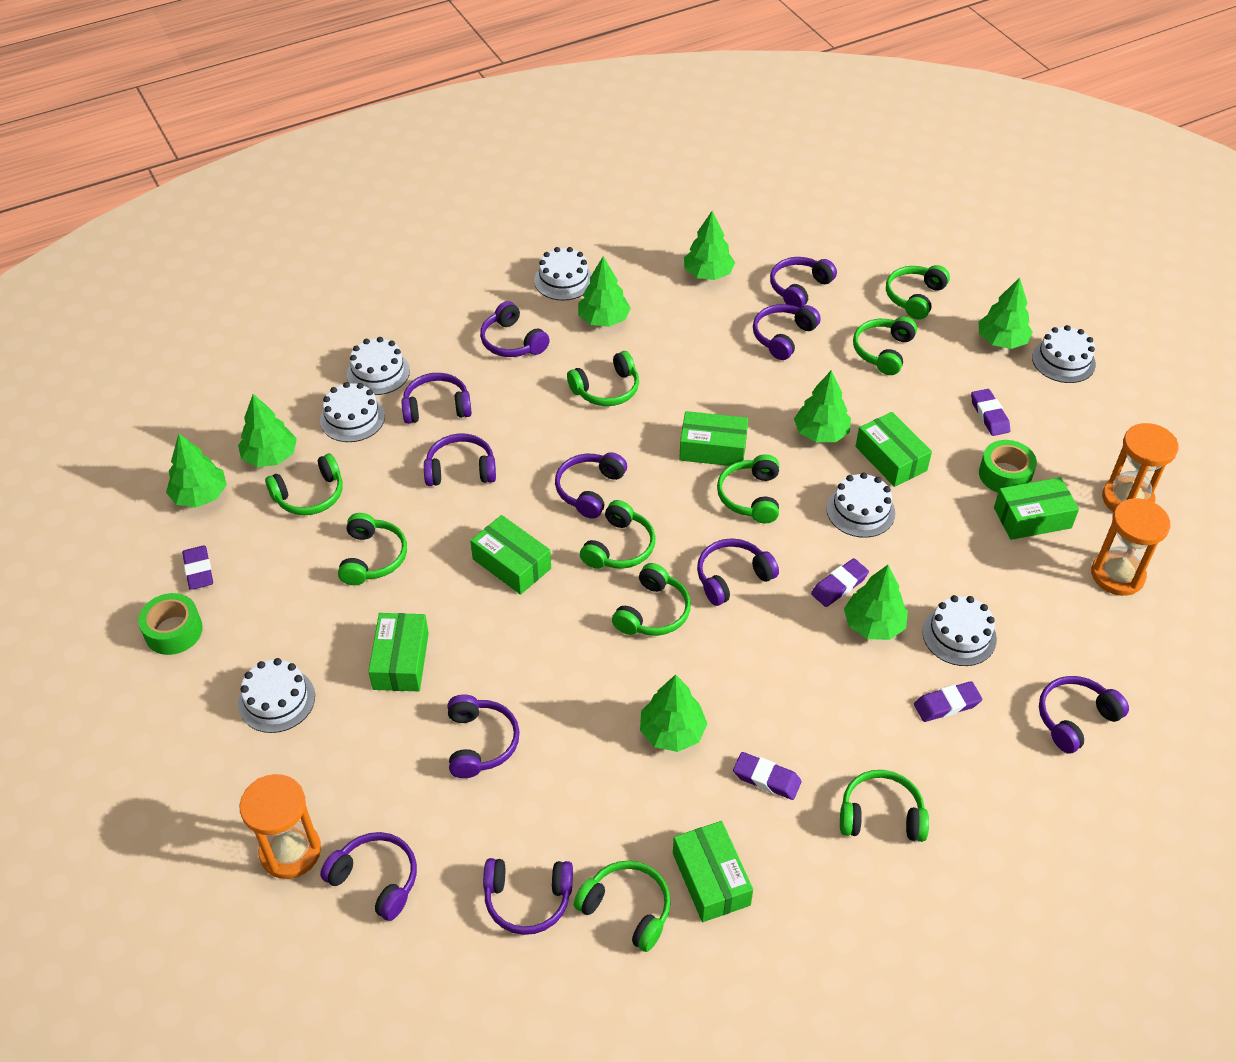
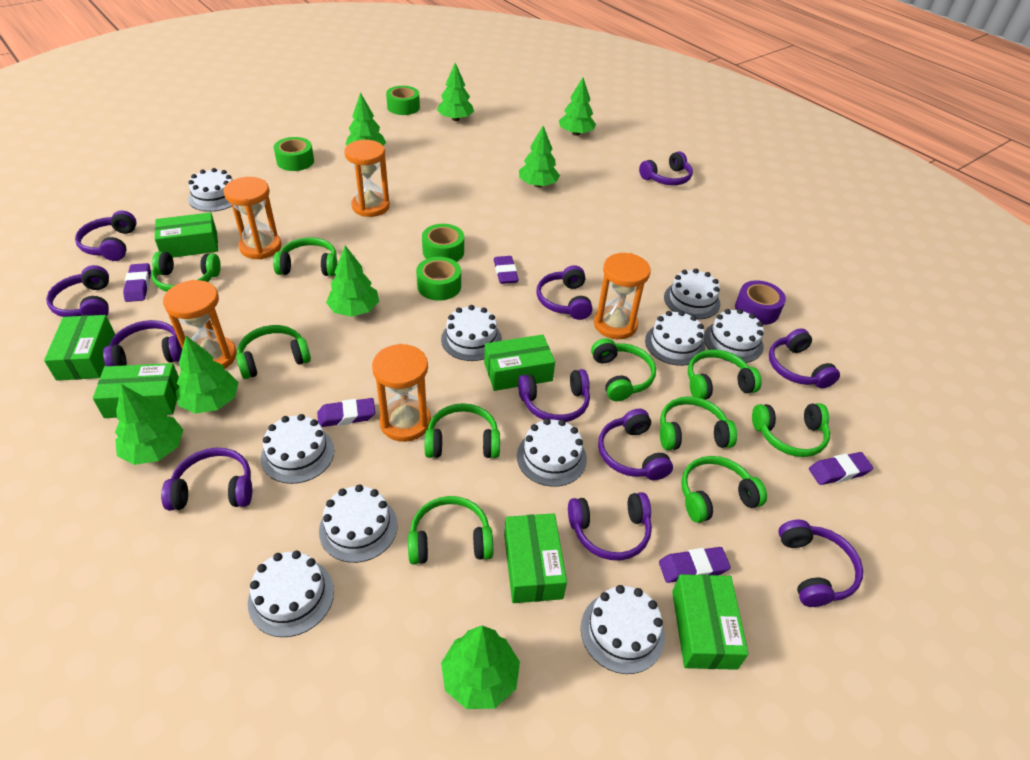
green tape: 2 -> 4
orange hourglass: 3 -> 5
purple tape: 0 -> 1
white cake: 7 -> 10

